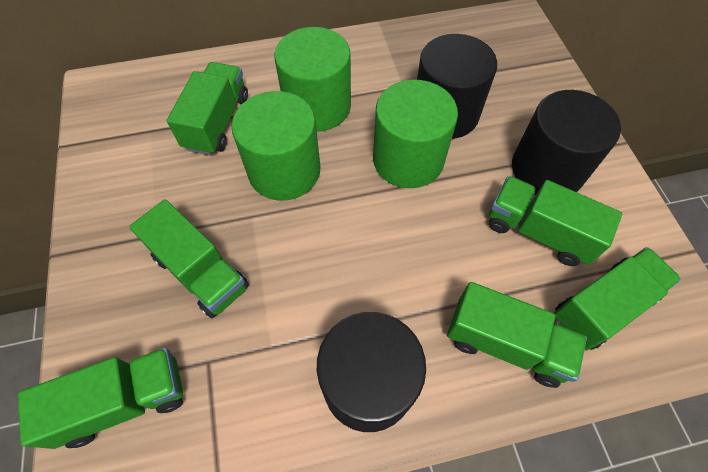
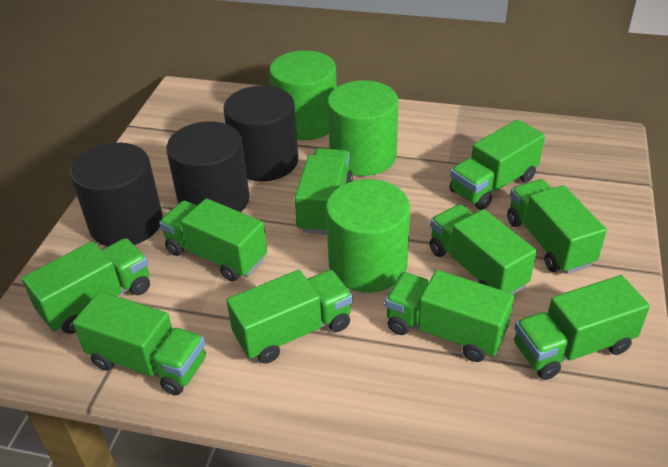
green truck: 6 -> 10

